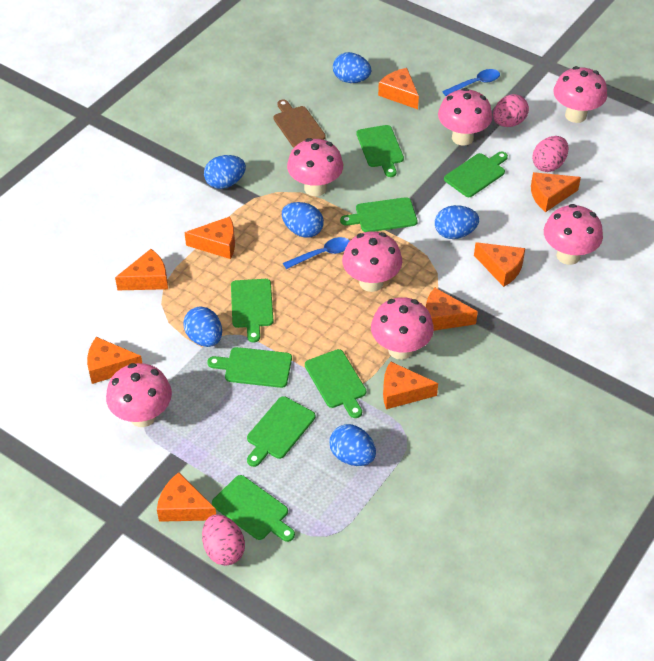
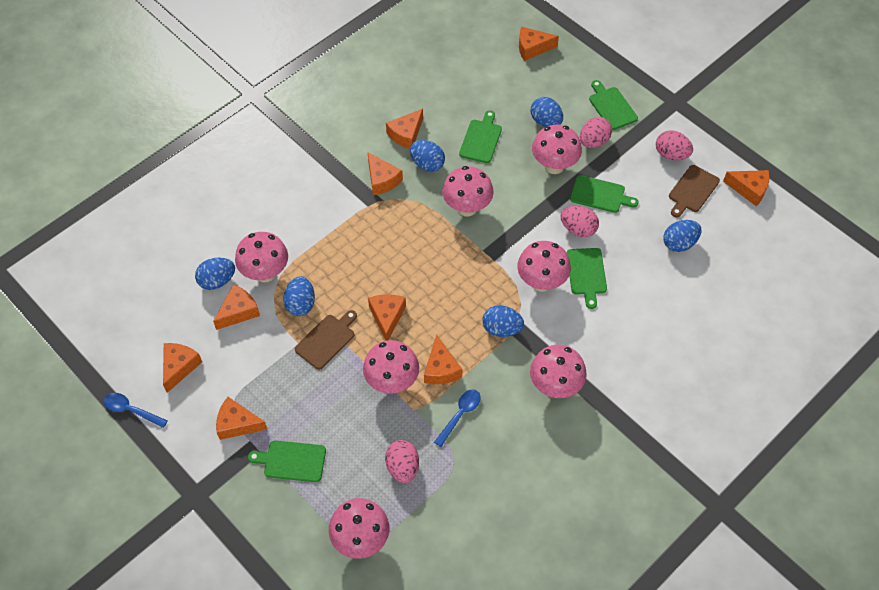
brown cutting board: 1 -> 2
green cutting board: 8 -> 5
pink egg: 3 -> 4

